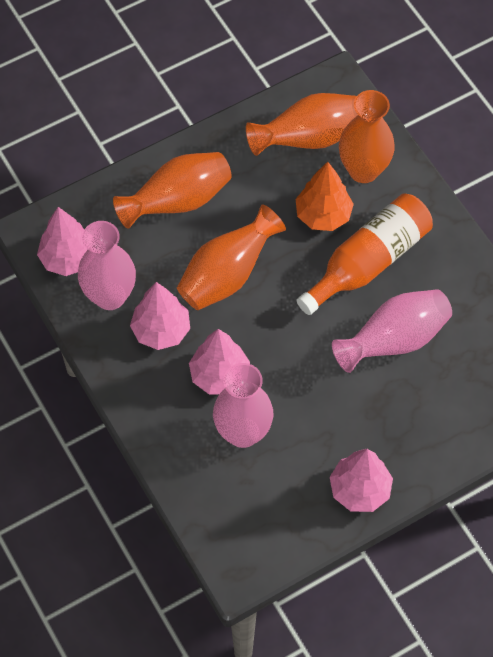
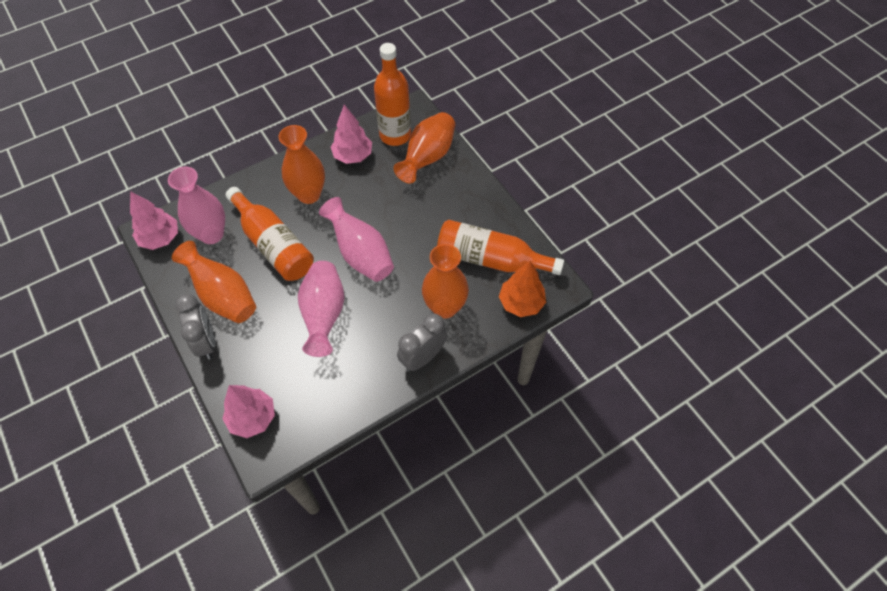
grey clock: 0 -> 2
orange bottle: 1 -> 3
pink tree: 4 -> 3

